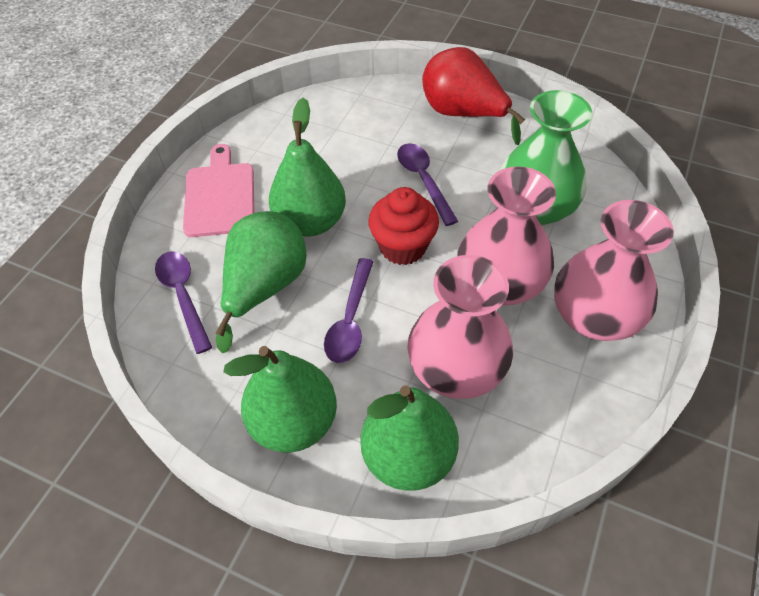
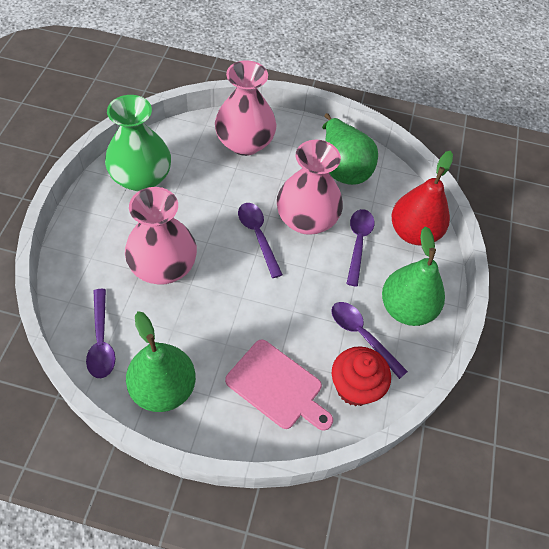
green pear: 4 -> 3
purple spoon: 3 -> 4

